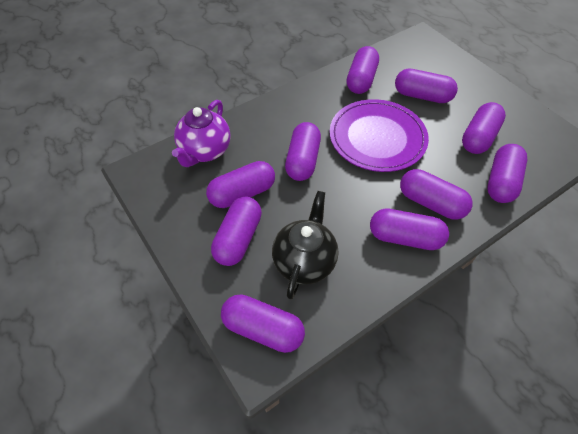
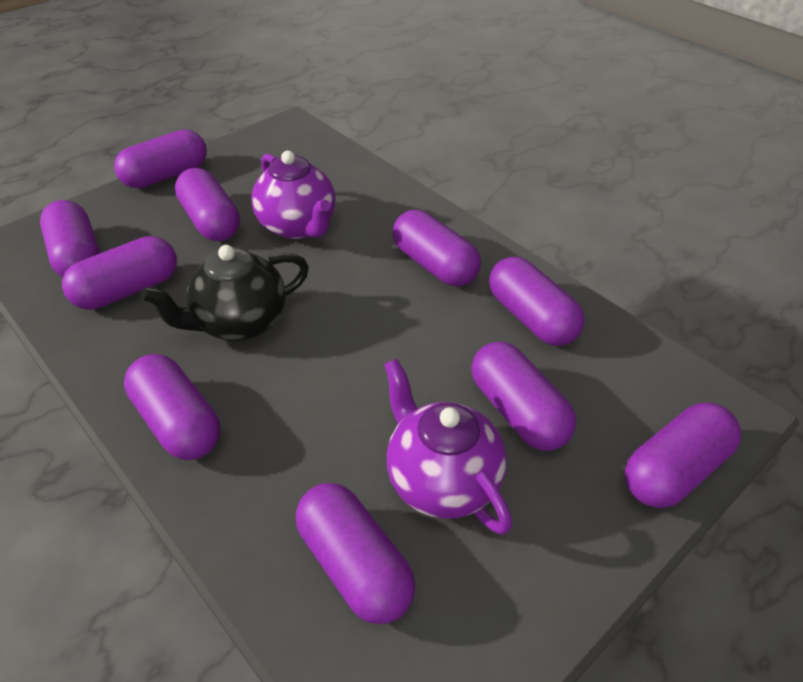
purple plate: 1 -> 0
purple teapot: 1 -> 2

